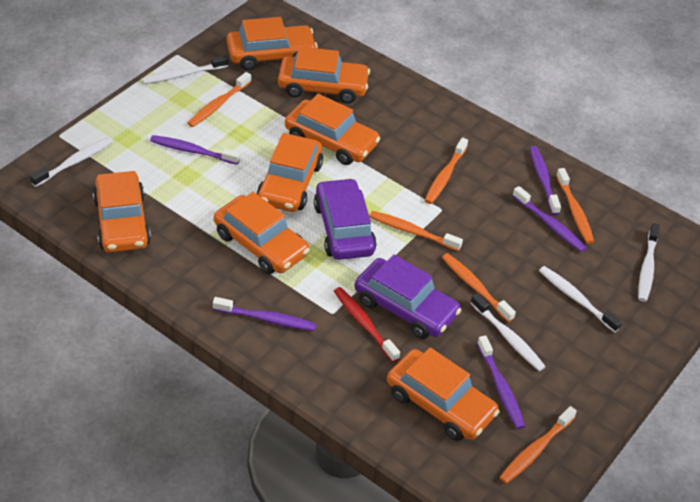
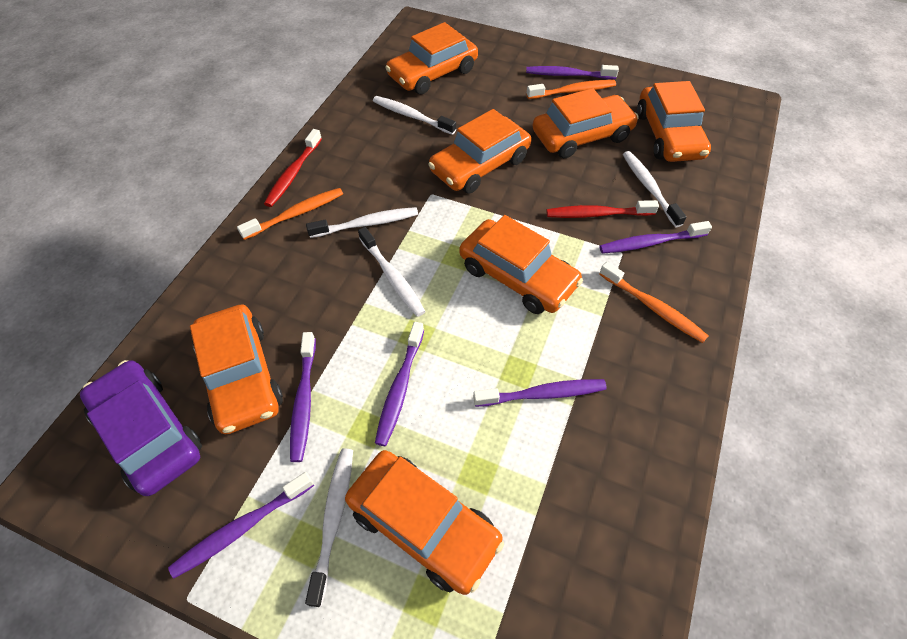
orange toothbrush: 6 -> 3
purple car: 2 -> 1
purple toothbrush: 5 -> 6
red toothbrush: 1 -> 2

